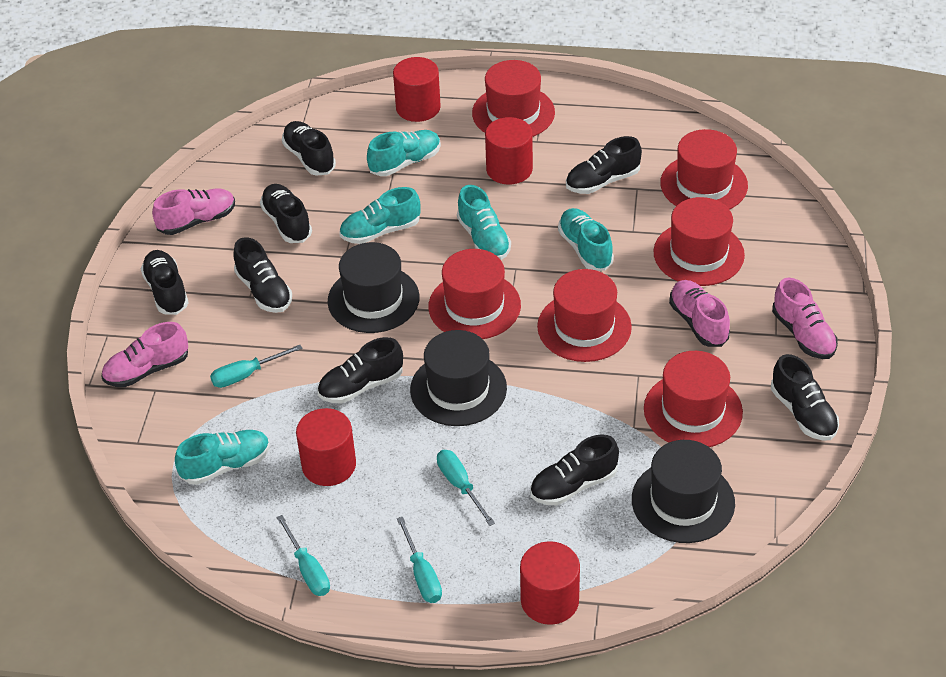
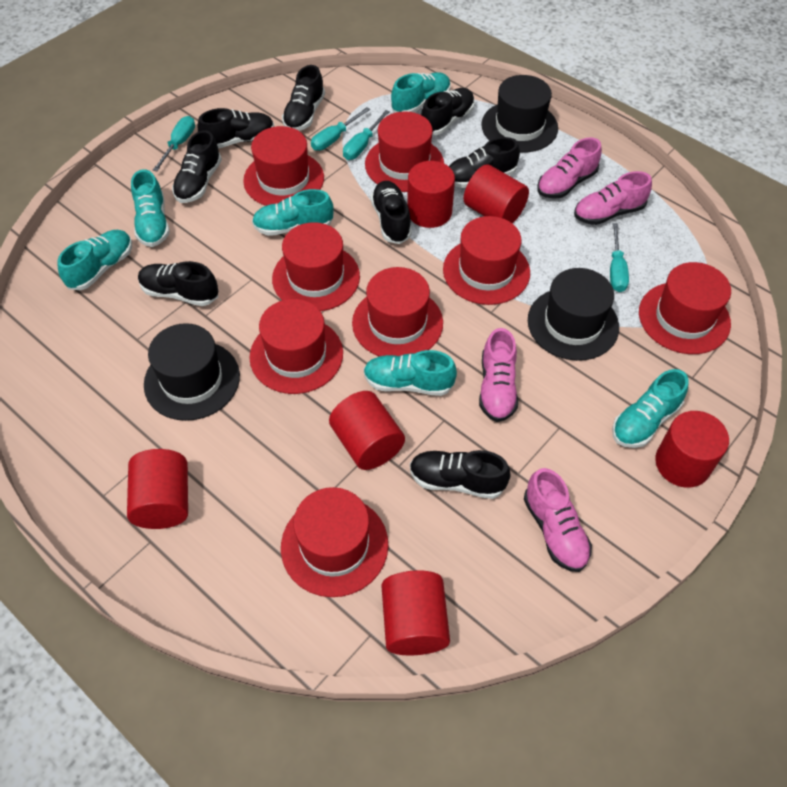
red cylinder: 4 -> 6
red hat: 6 -> 8
turquoise shoe: 5 -> 6

